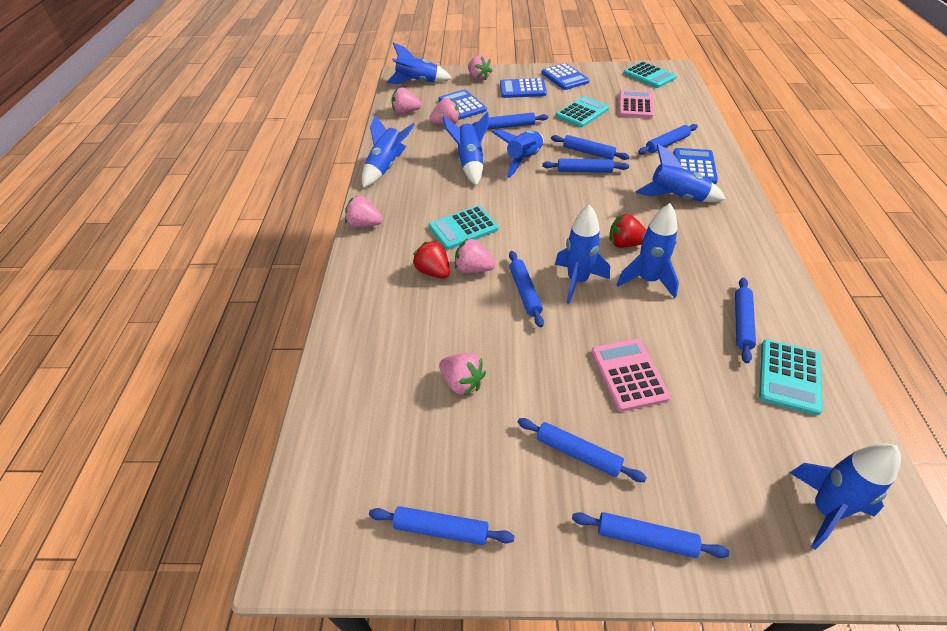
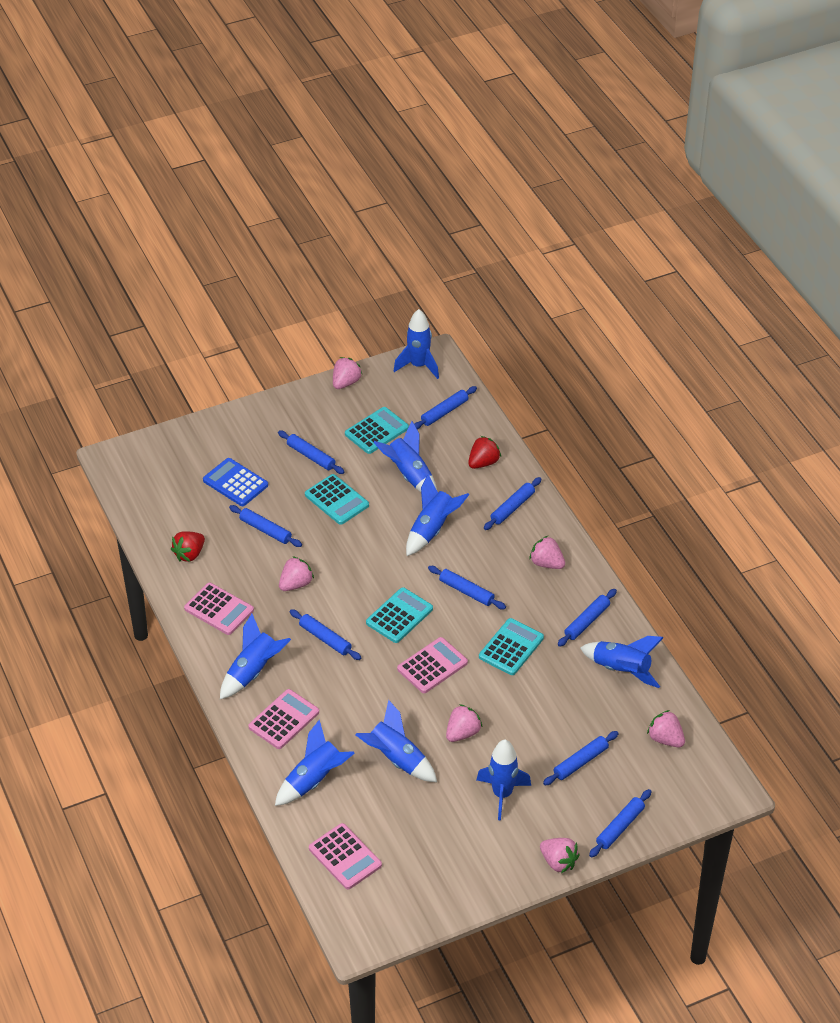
blue calculator: 4 -> 1
pink calculator: 2 -> 4

